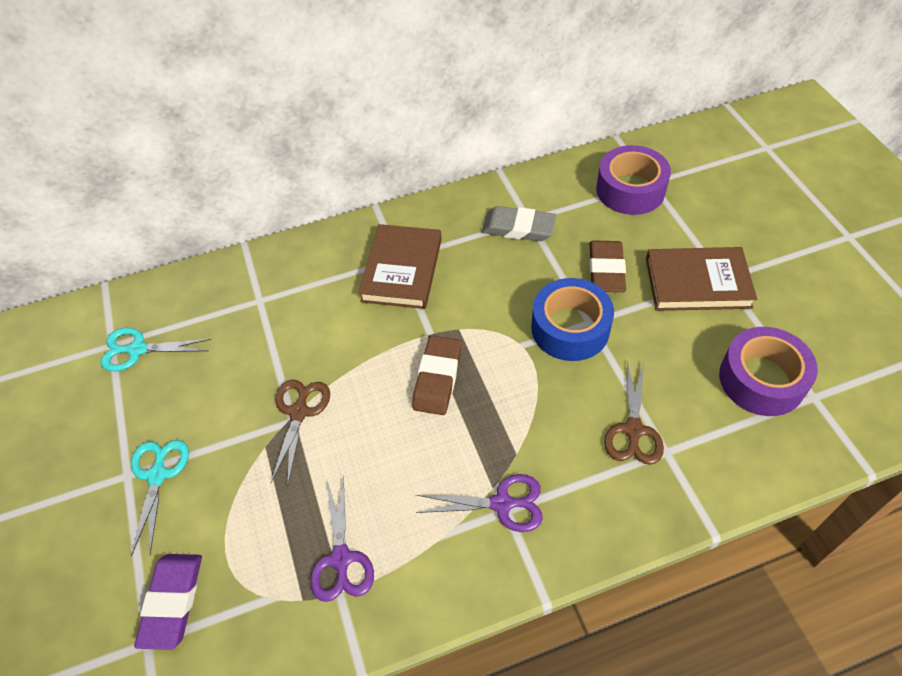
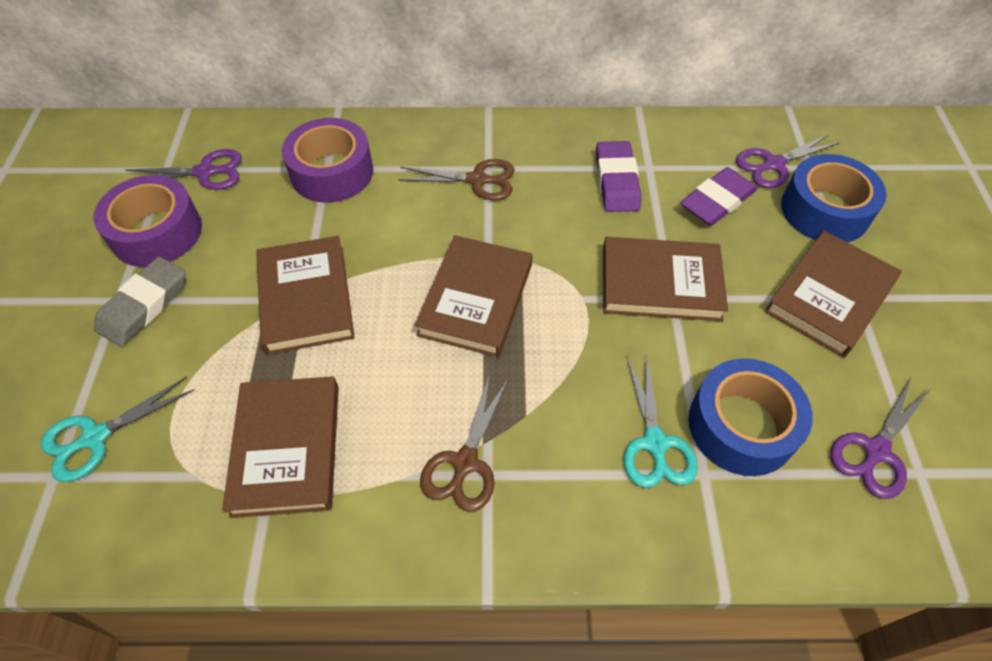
blue tape: 1 -> 2
brown book: 2 -> 5
brown eraser: 2 -> 0
purple eraser: 1 -> 2
purple scissors: 2 -> 3

